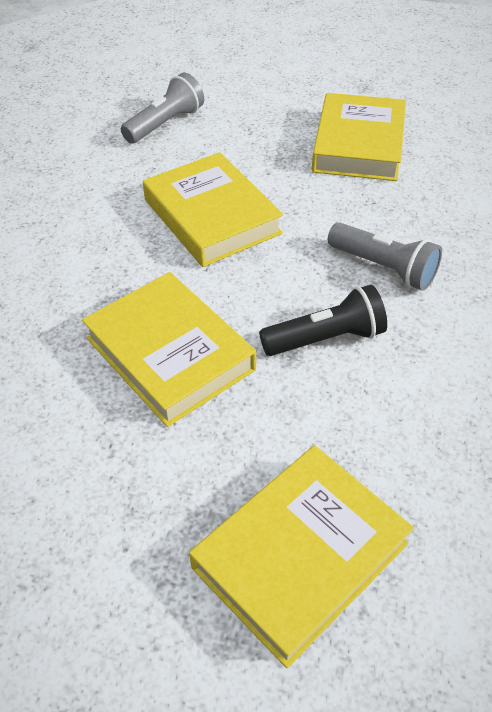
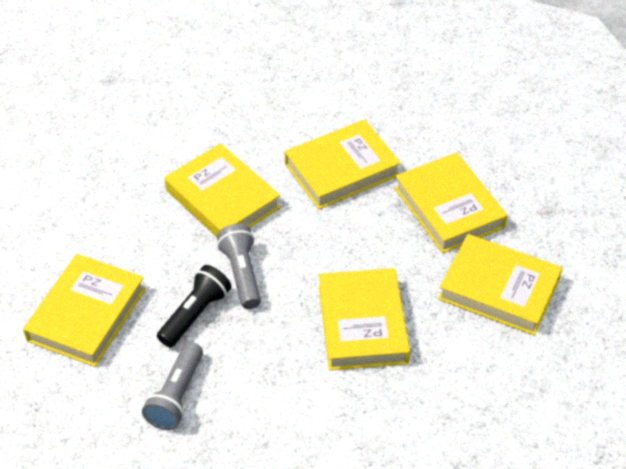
yellow book: 4 -> 6

